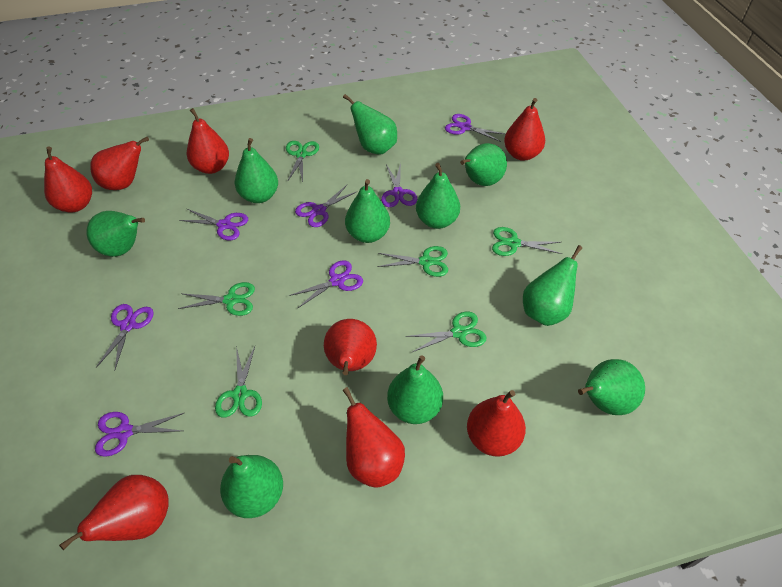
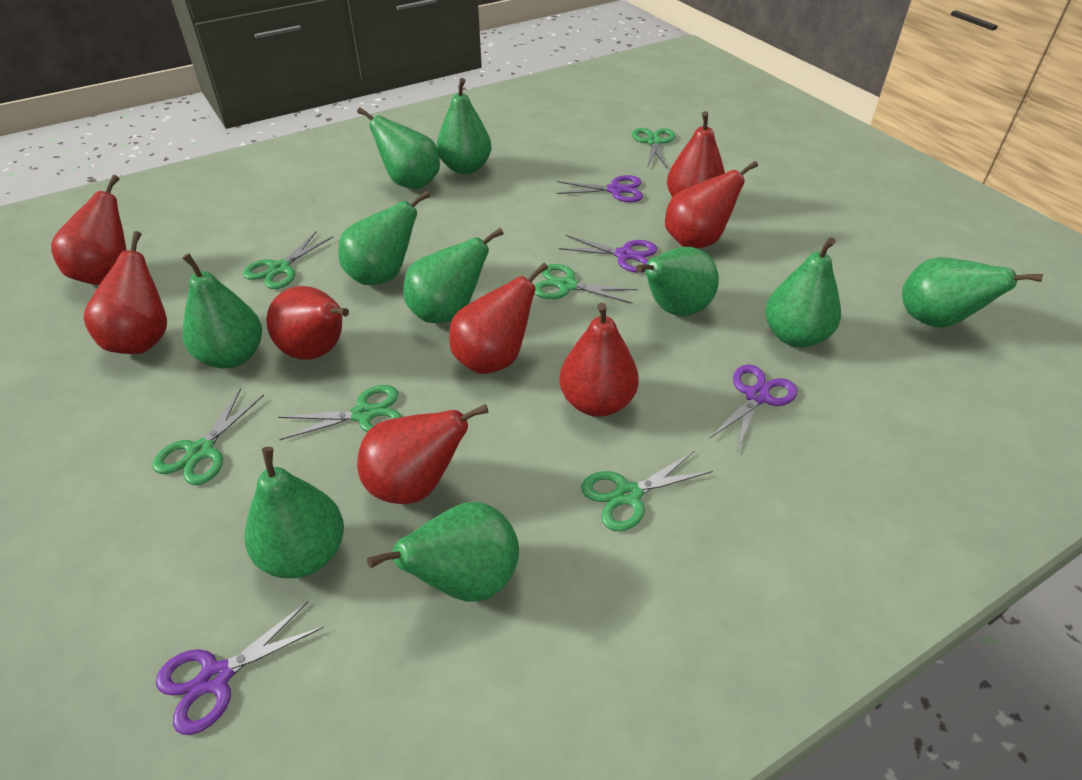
purple scissors: 7 -> 4

